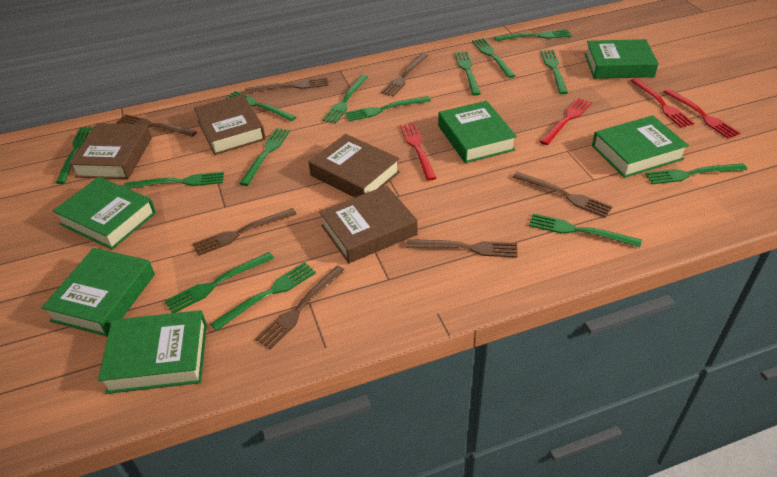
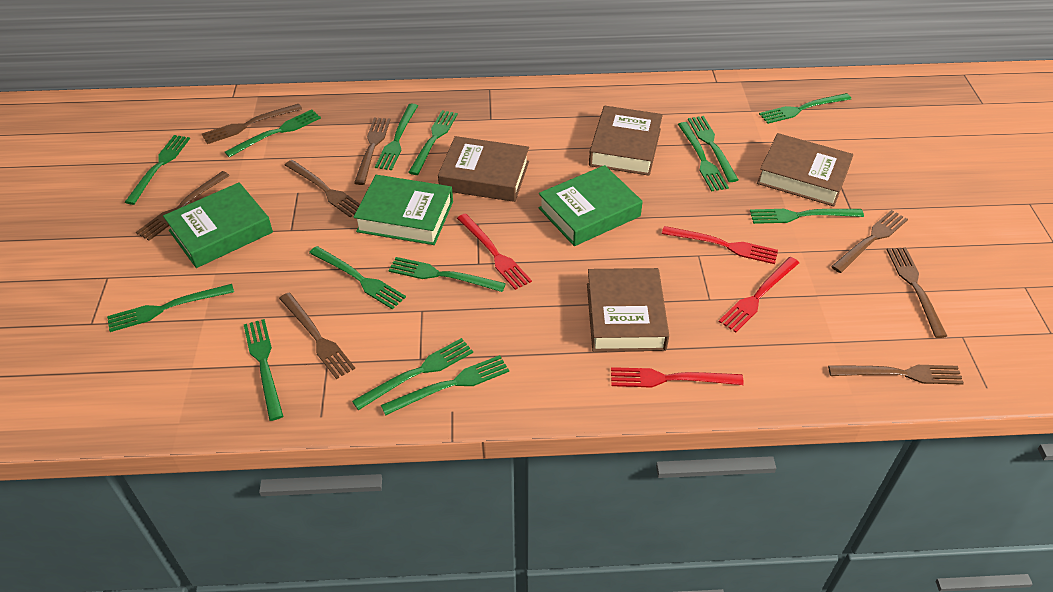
brown fork: 7 -> 8
green book: 6 -> 3

